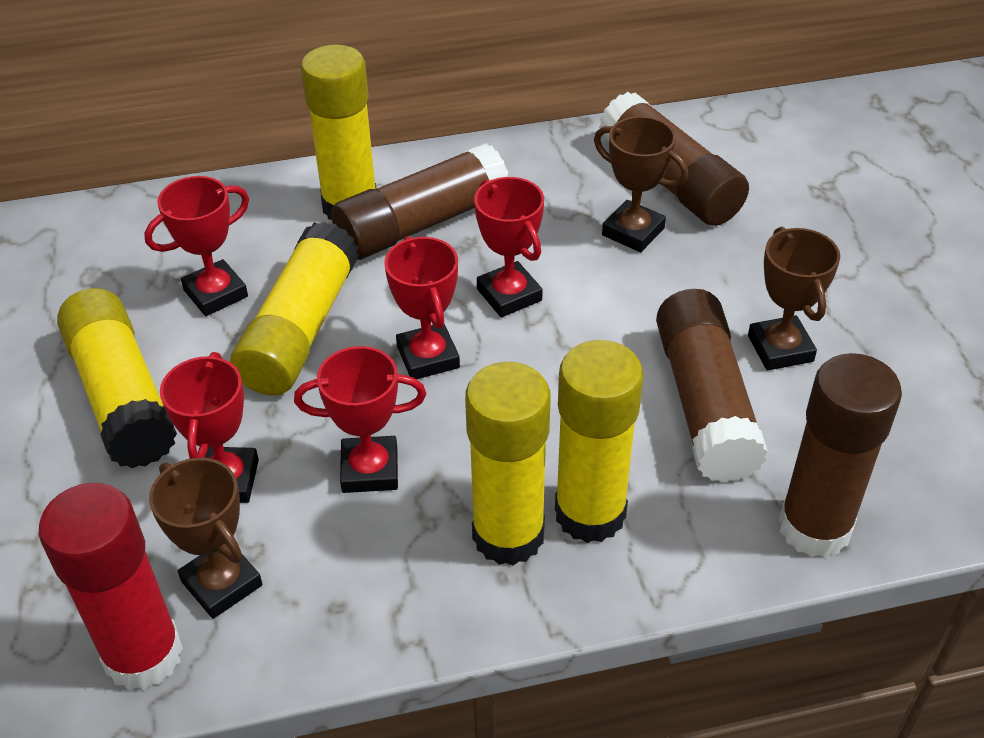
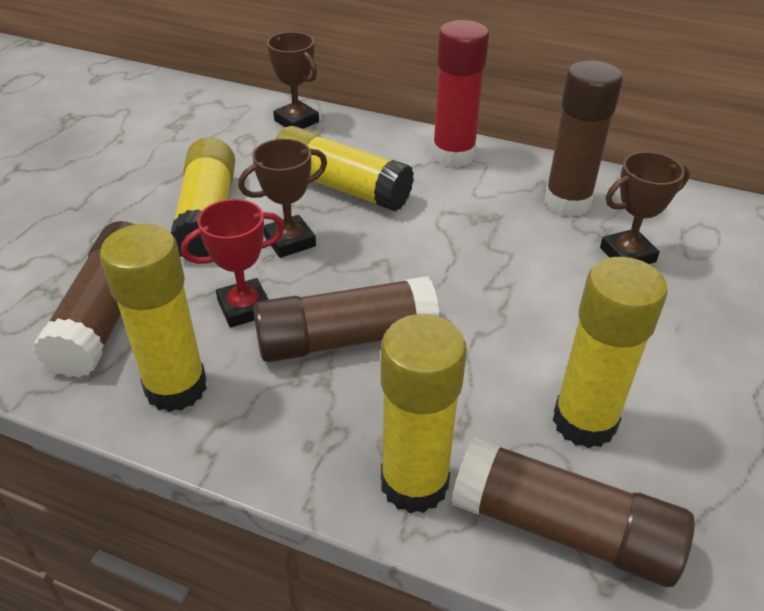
red trophy: 5 -> 1

